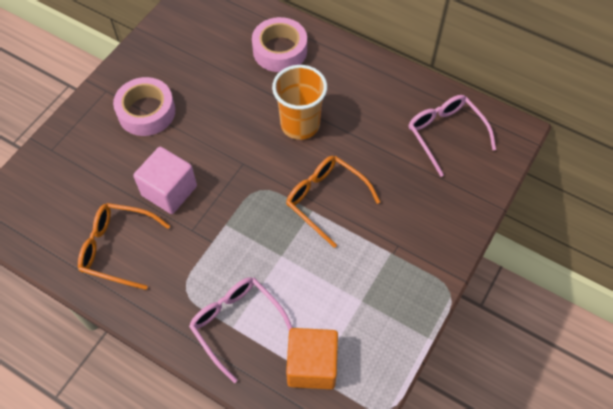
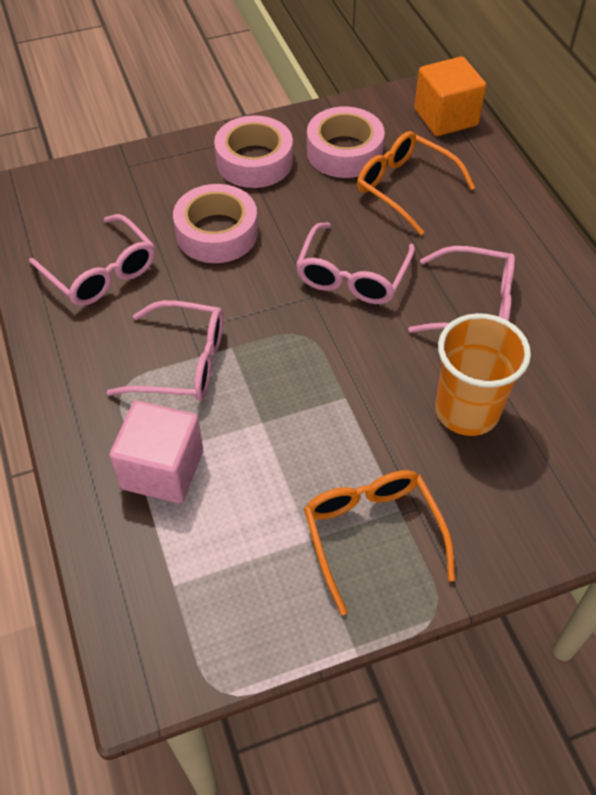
pink glasses: 2 -> 4
pink tape: 2 -> 3

